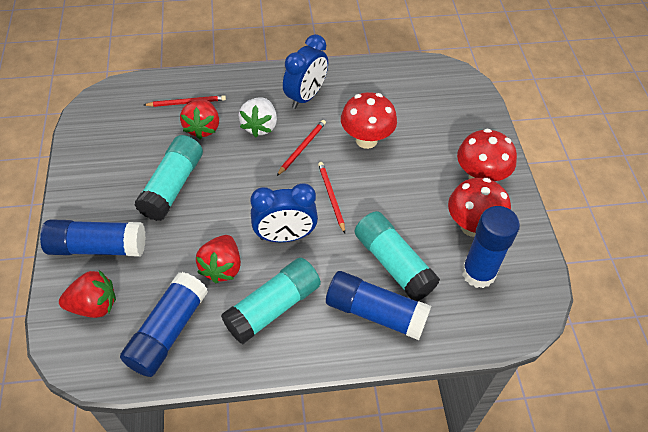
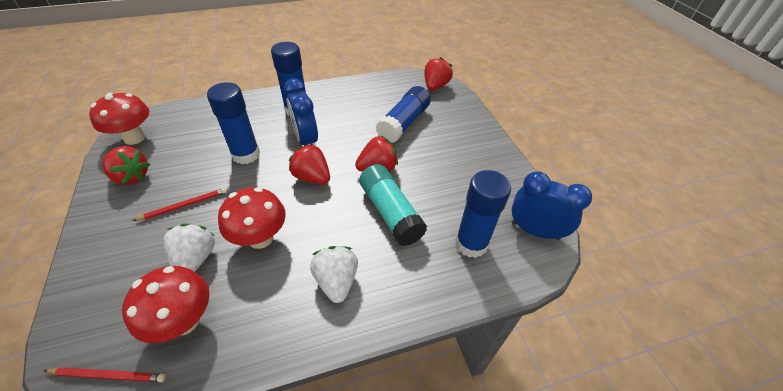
red pencil: 3 -> 2
red strawberry: 3 -> 4
turquoise glue stick: 3 -> 1
white strawberry: 1 -> 2

